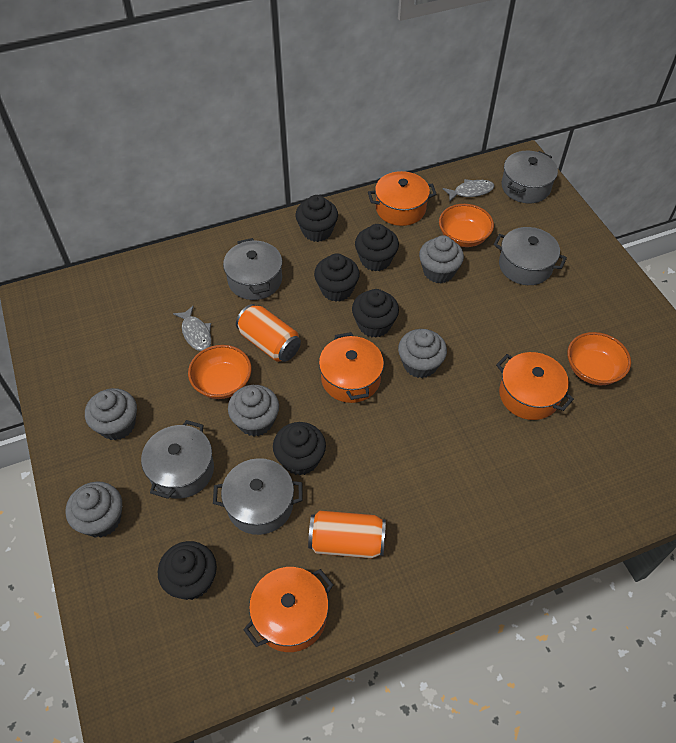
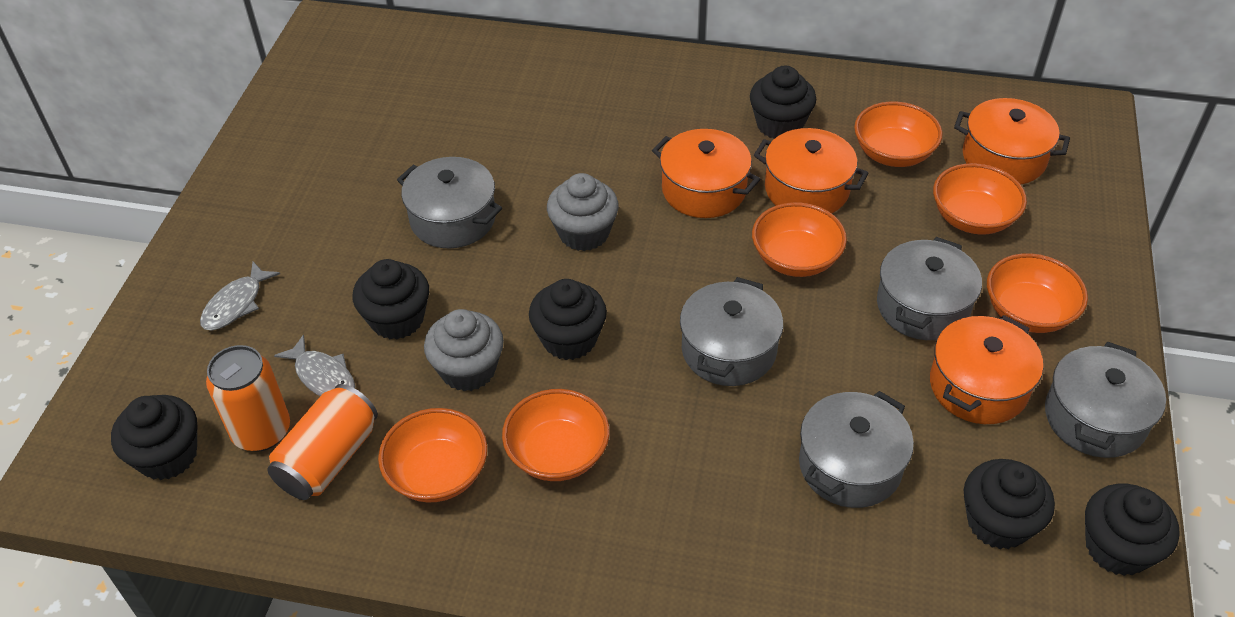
grey cupcake: 5 -> 2
orange bowl: 3 -> 6

